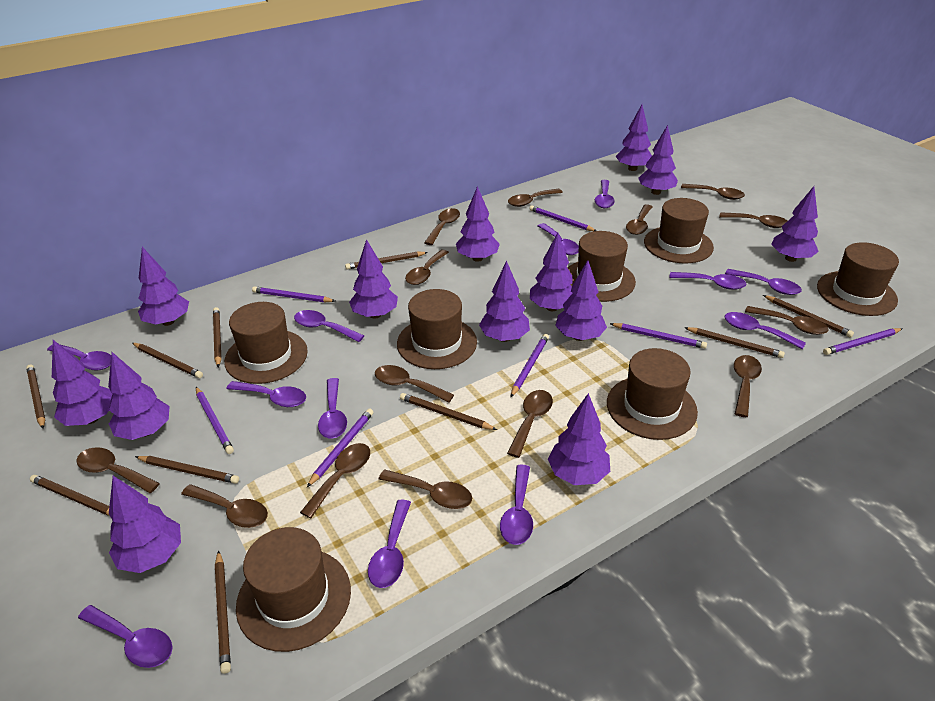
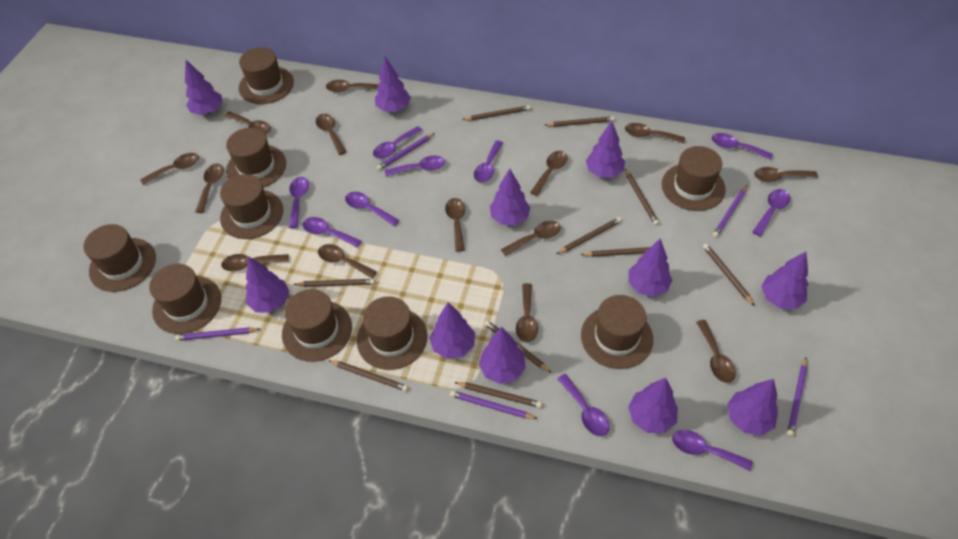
brown hat: 7 -> 9
purple pencil: 7 -> 5
purple spoon: 12 -> 10
purple tree: 13 -> 11

